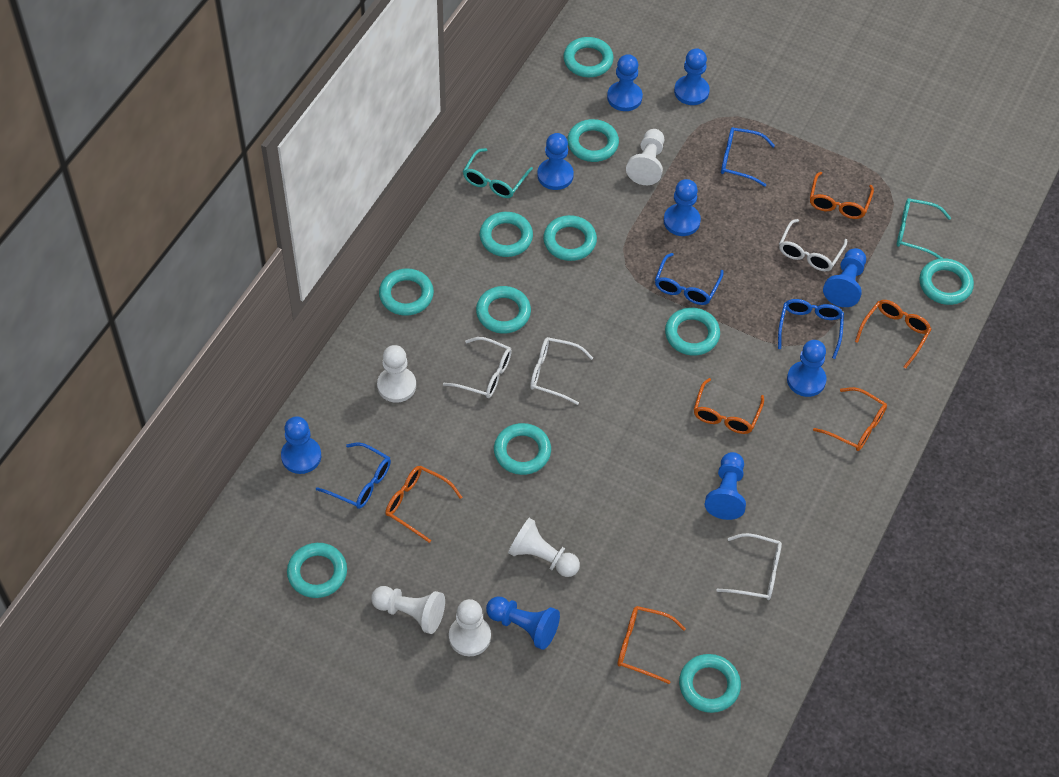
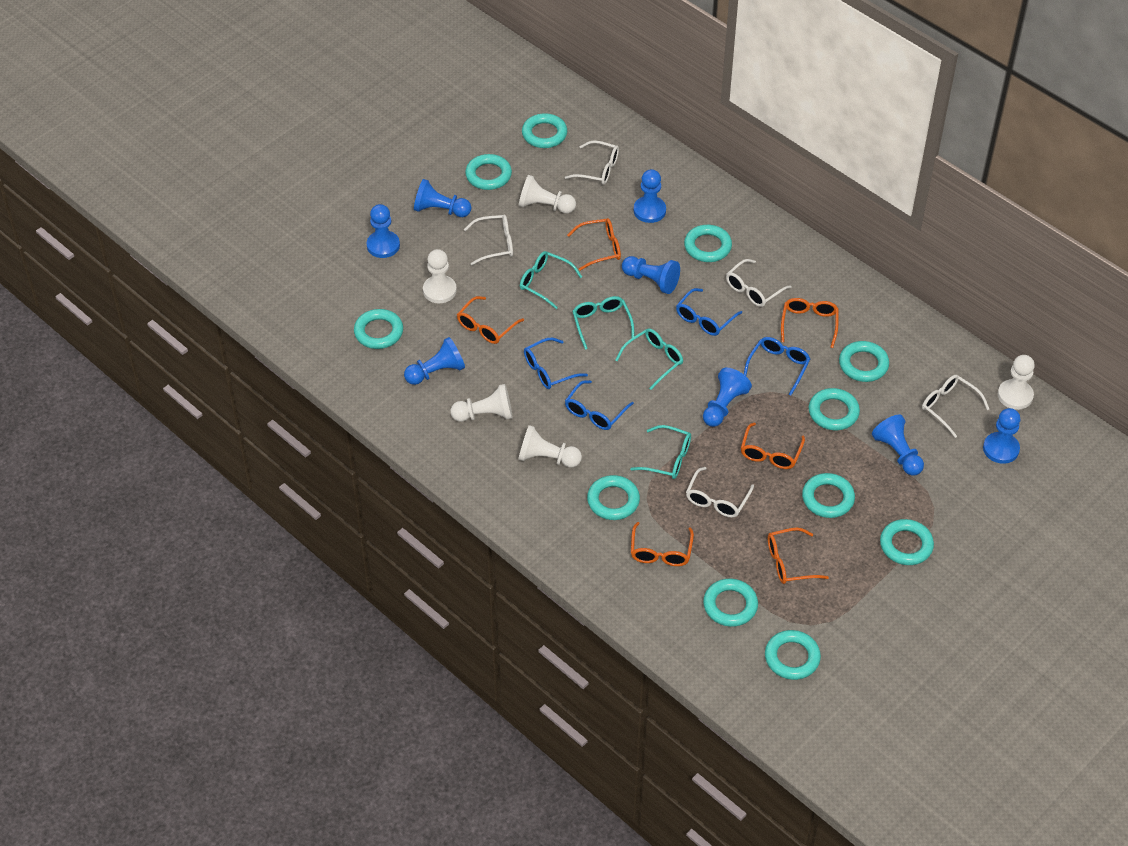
blue pawn: 9 -> 8
turquoise glasses: 2 -> 4
white glasses: 4 -> 5

